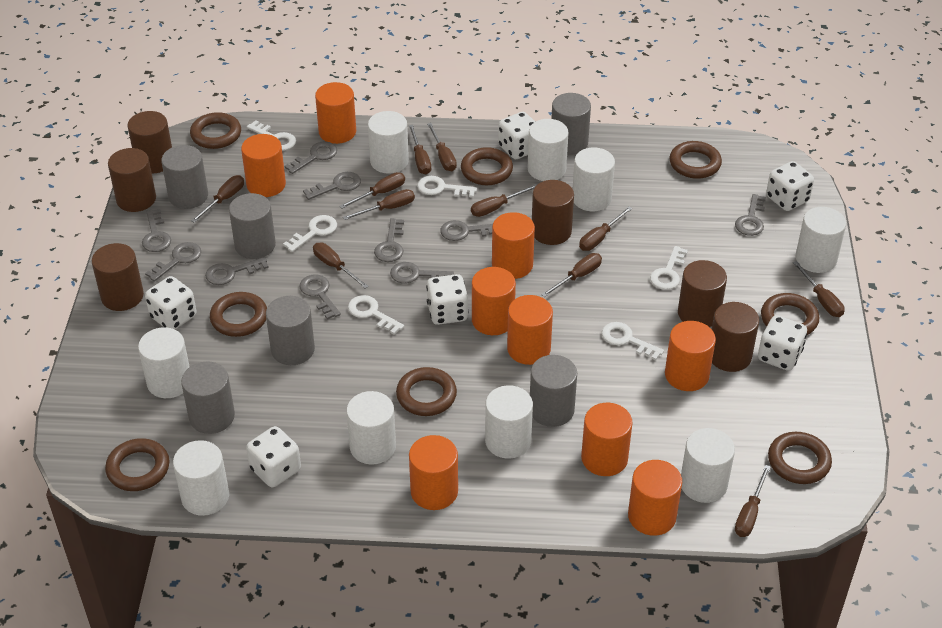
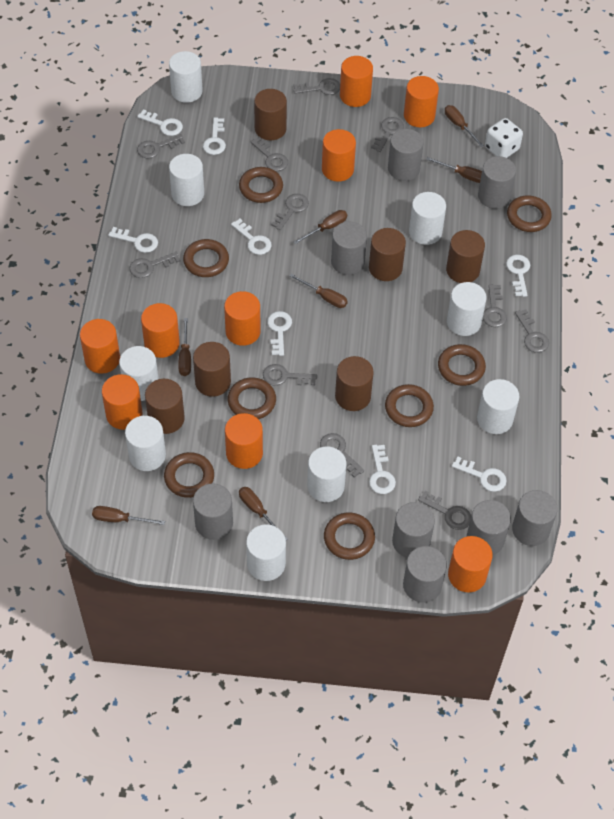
brown screwdriver: 11 -> 7
grey cylinder: 6 -> 8
grey key: 10 -> 11
white dice: 6 -> 1
white key: 6 -> 8

